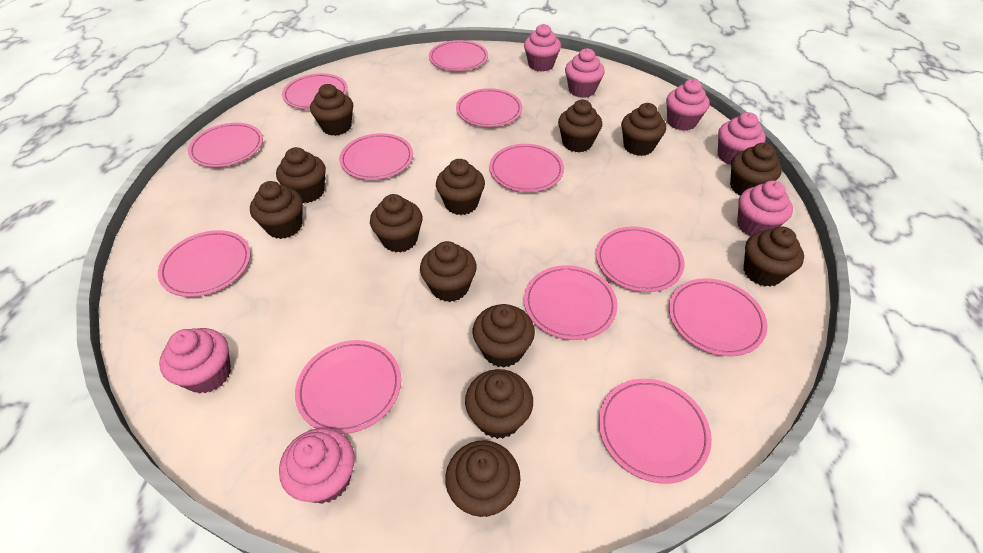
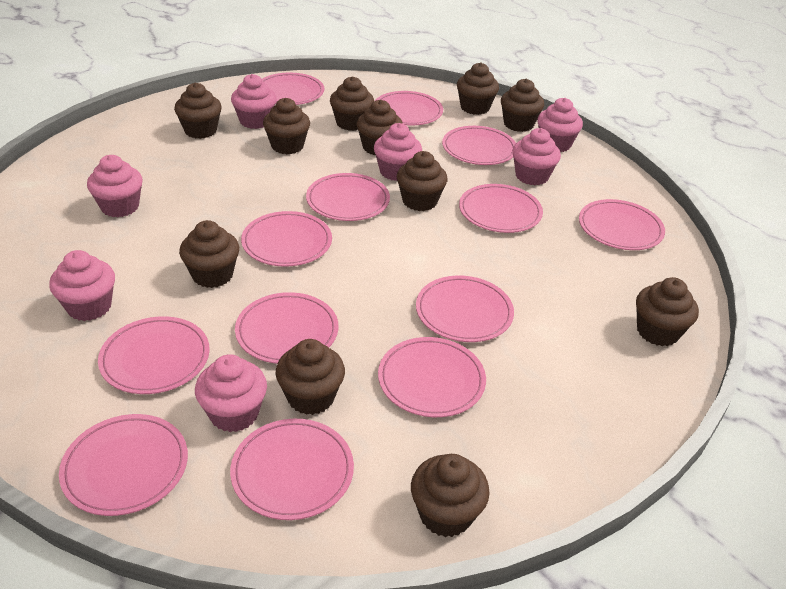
brown cupcake: 13 -> 11
pink plate: 12 -> 13

